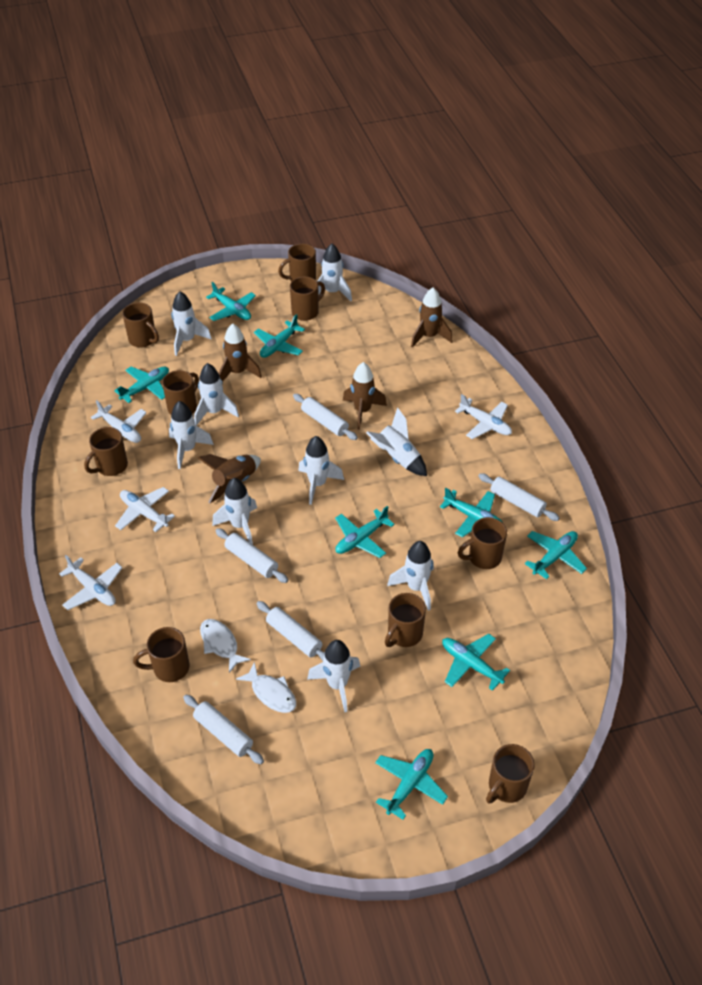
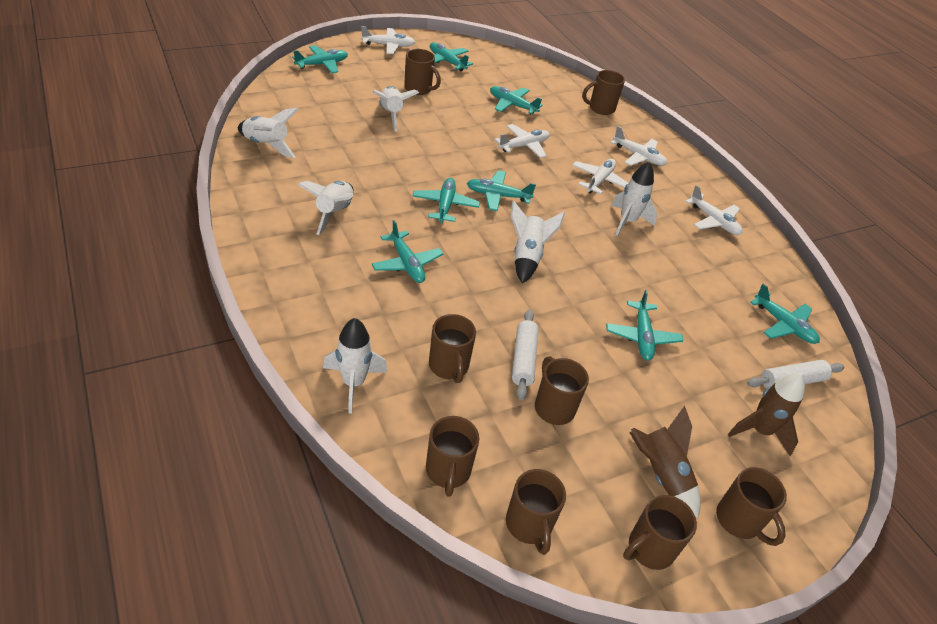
brown mug: 9 -> 8
brown rocket: 4 -> 2
white fish: 2 -> 0
white plane: 4 -> 5
white rocket: 9 -> 6
white rolling pin: 5 -> 2

